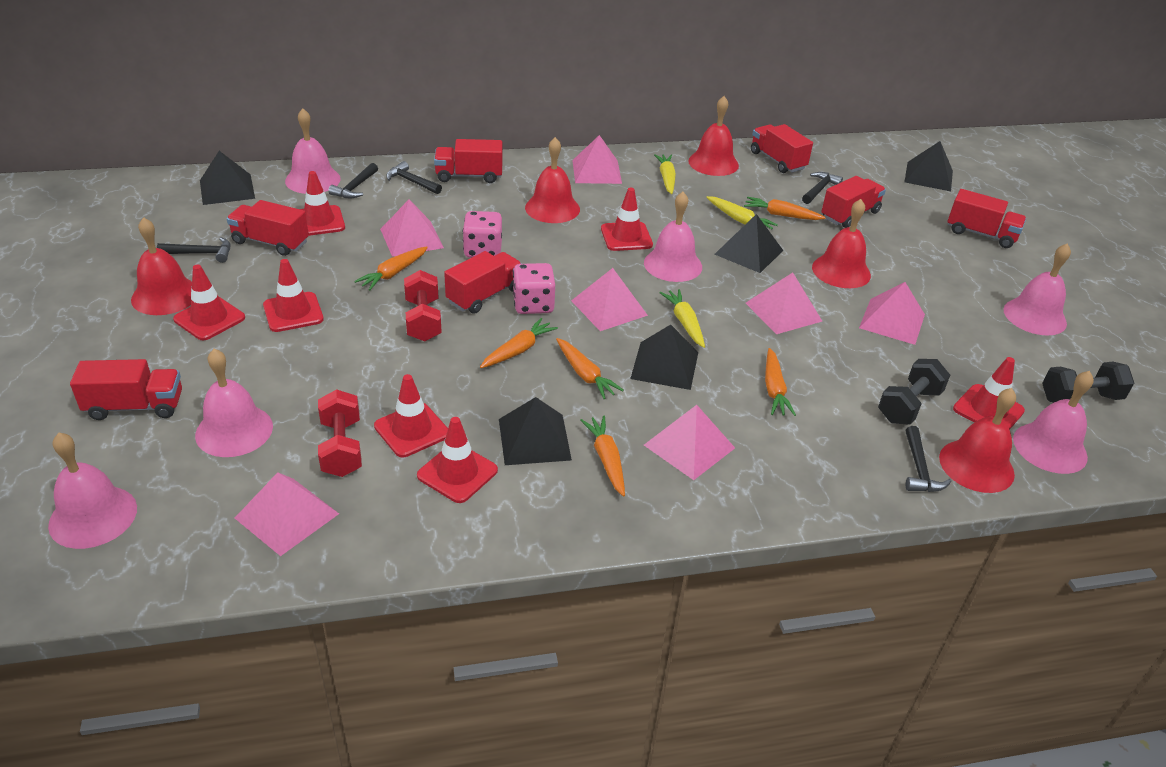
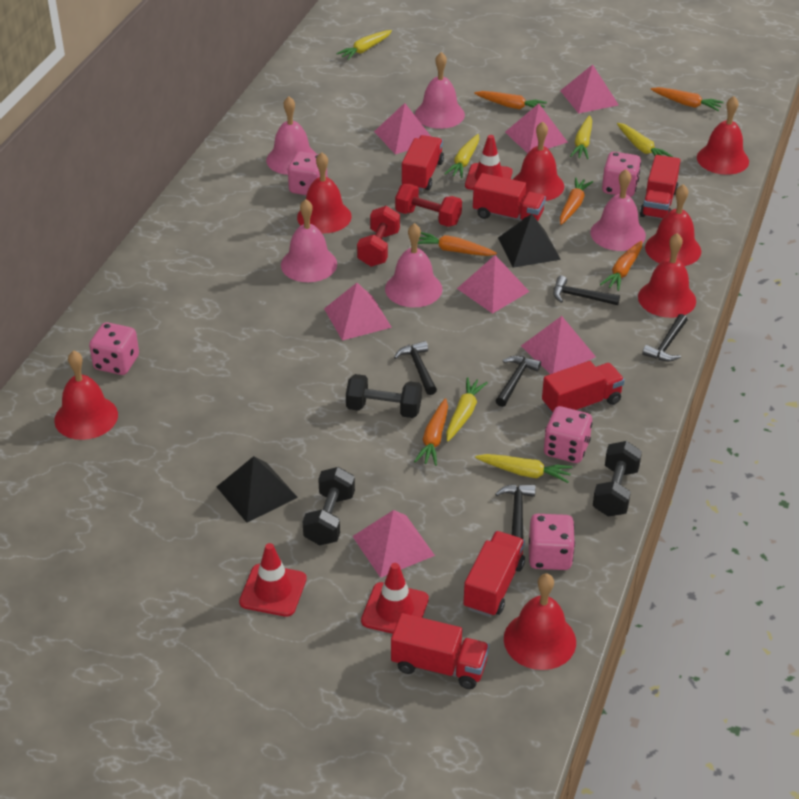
black dumbbell: 2 -> 3
black pyramid: 5 -> 2
pink bell: 6 -> 5
pink dice: 2 -> 5
red bell: 5 -> 7
red traffic cone: 7 -> 3
red truck: 7 -> 6
yellow carrot: 3 -> 6

